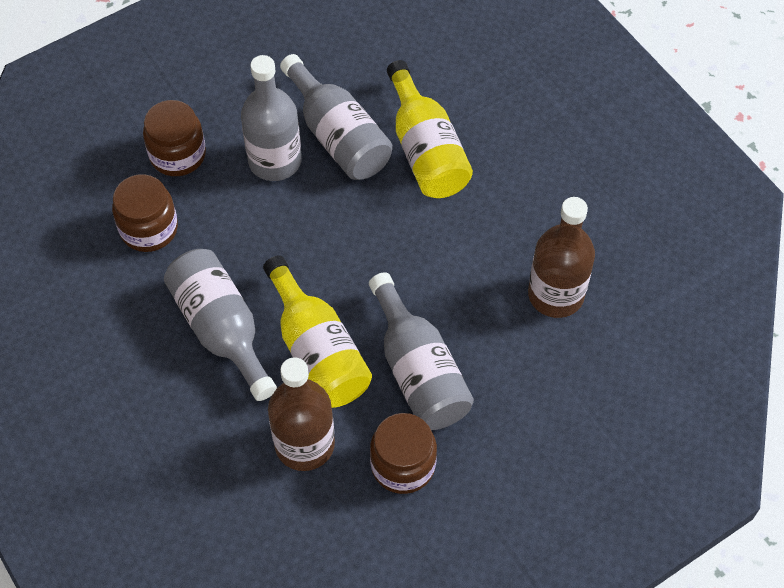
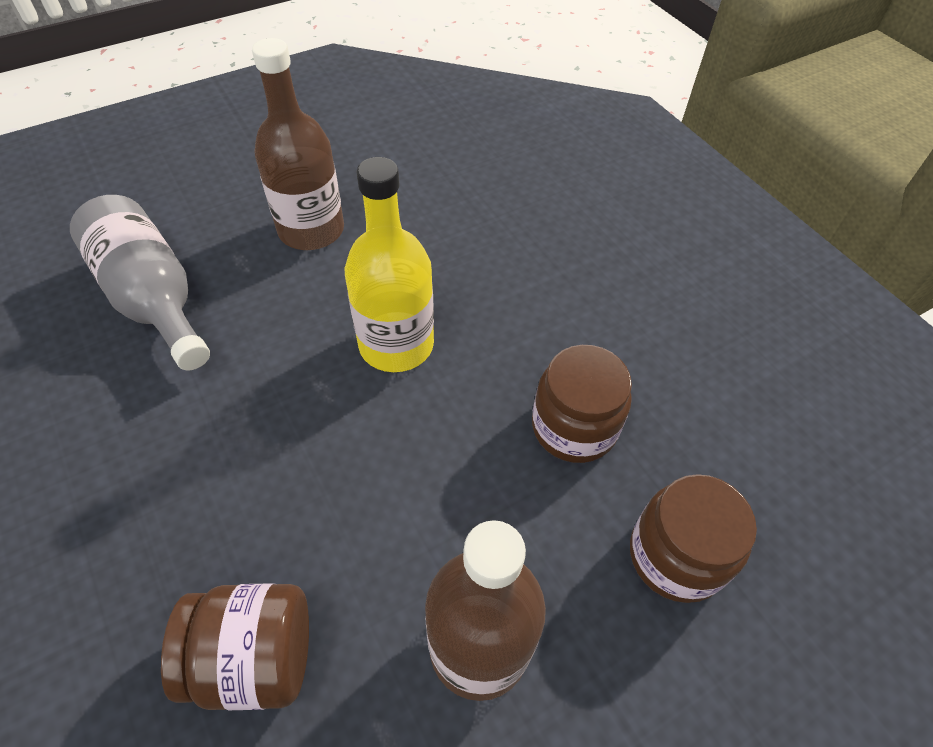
grey bottle: 4 -> 1
yellow bottle: 2 -> 1

